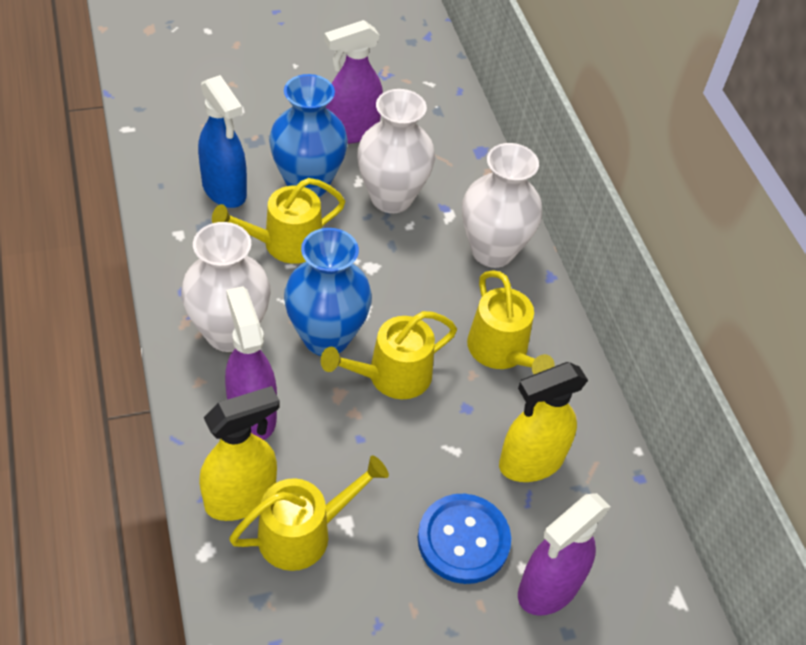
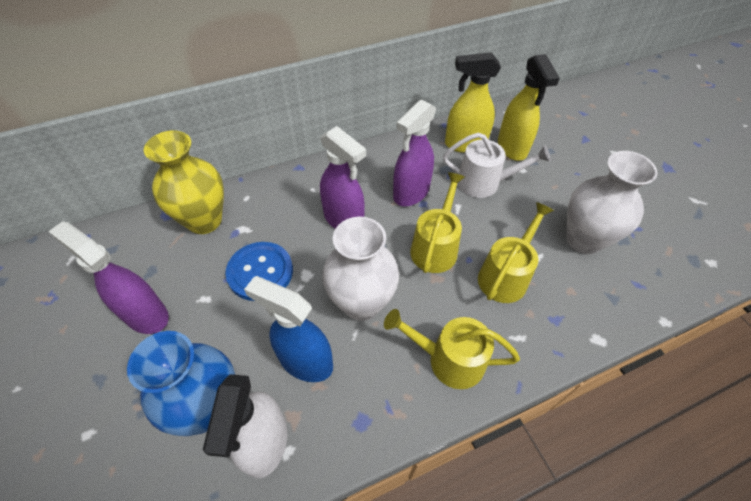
blue vase: 2 -> 1
white spray bottle: 0 -> 1
white vase: 3 -> 2
white watering can: 0 -> 1
yellow vase: 0 -> 1
yellow watering can: 4 -> 3

